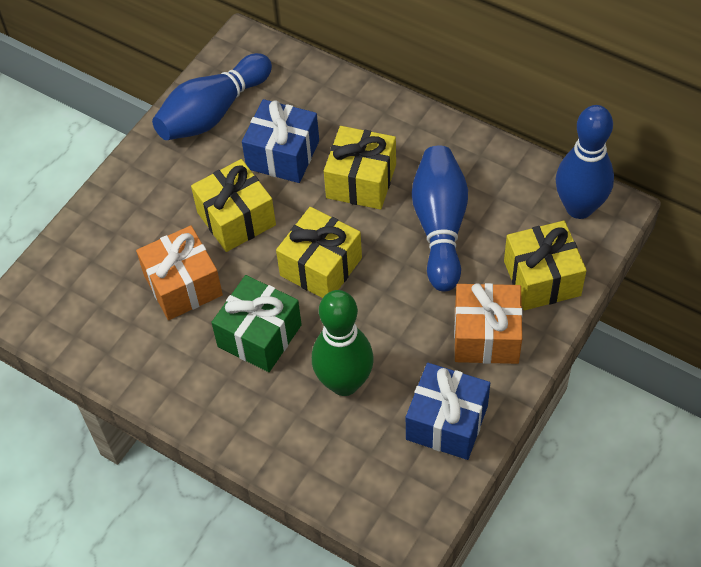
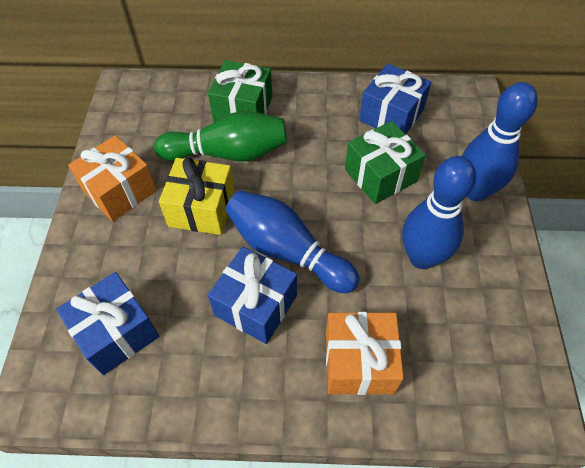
blue gift: 2 -> 3
green gift: 1 -> 2
yellow gift: 4 -> 1

